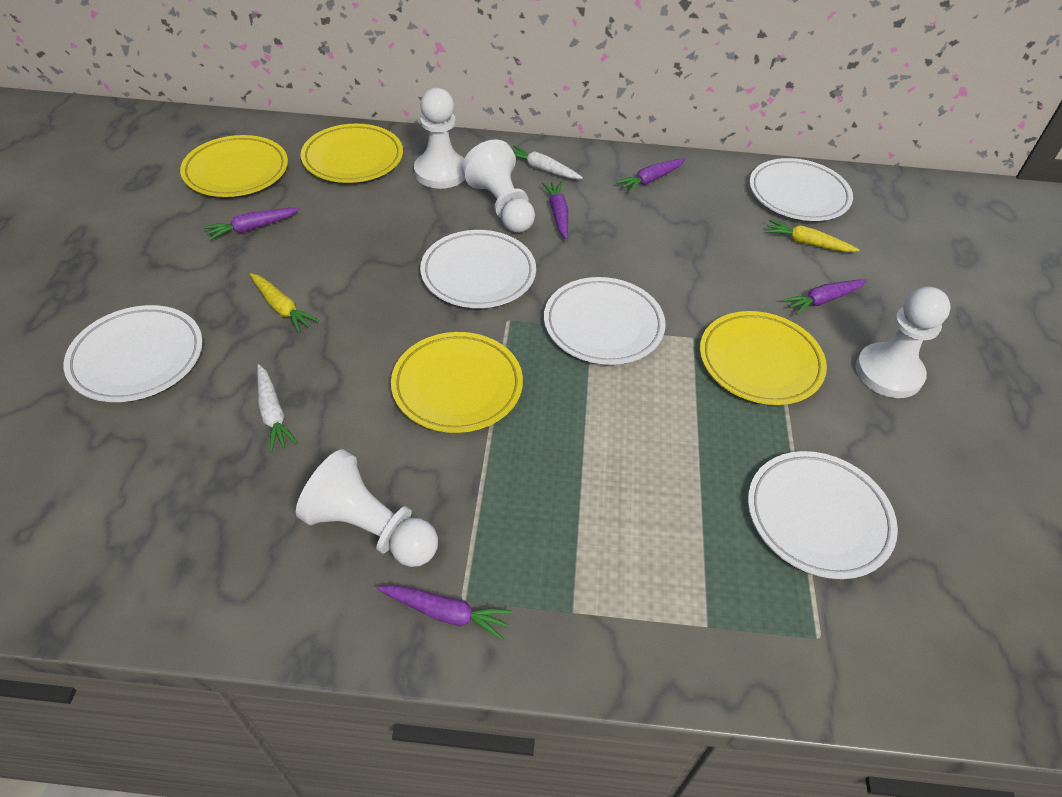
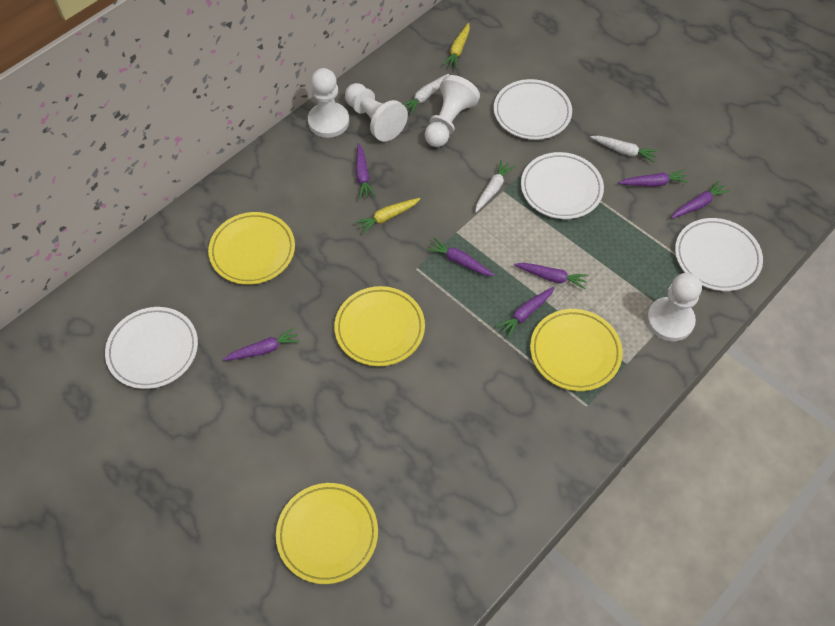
purple carrot: 5 -> 7
white carrot: 2 -> 3
white plate: 5 -> 4

